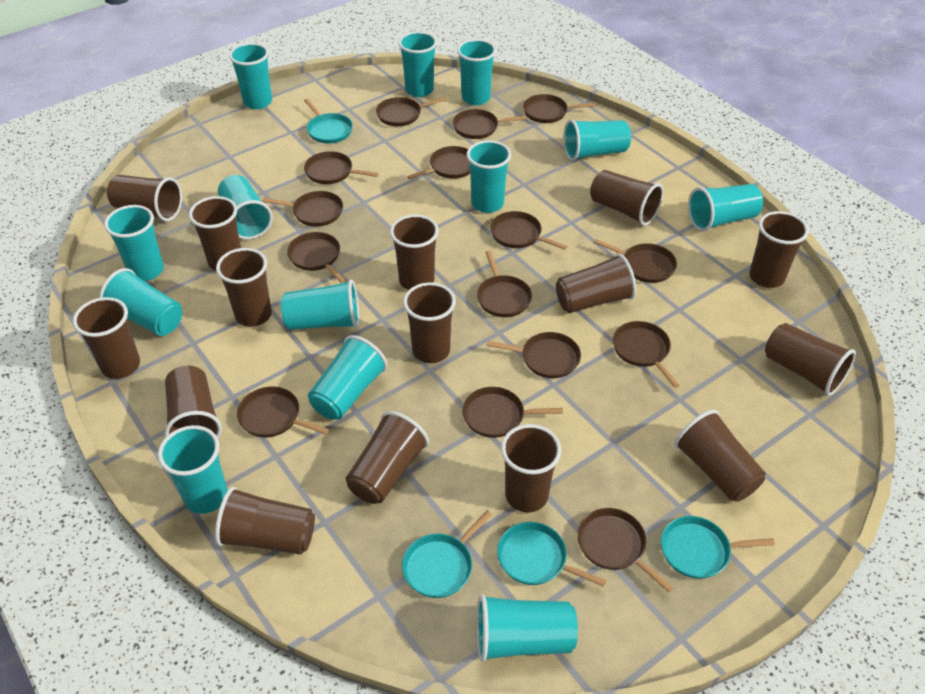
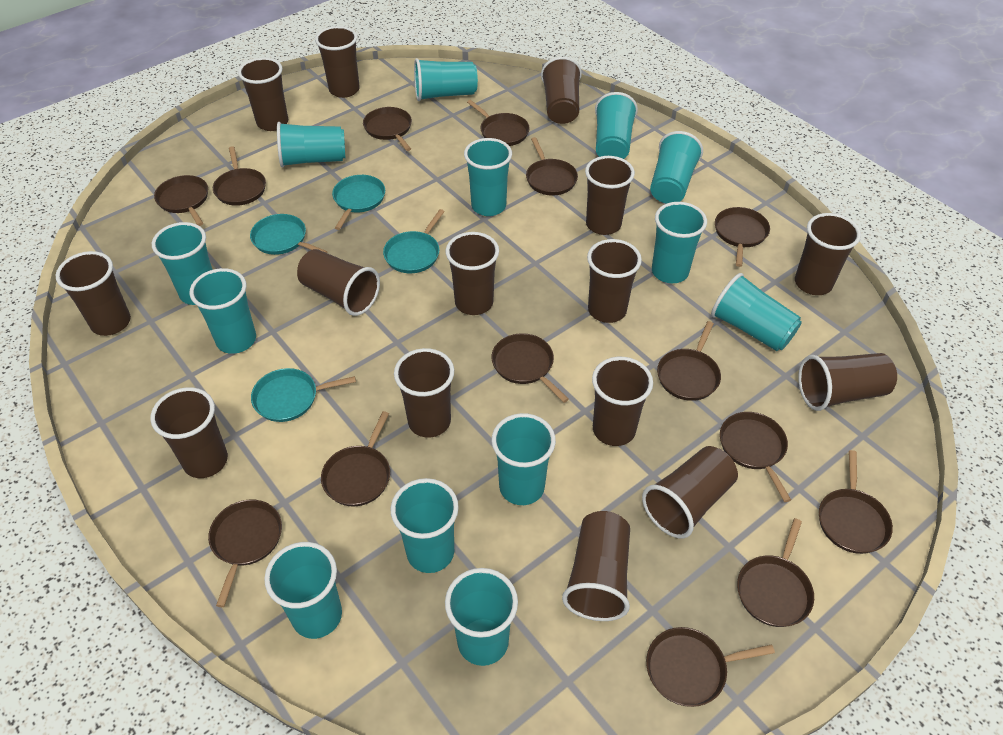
brown pan: 15 -> 14

